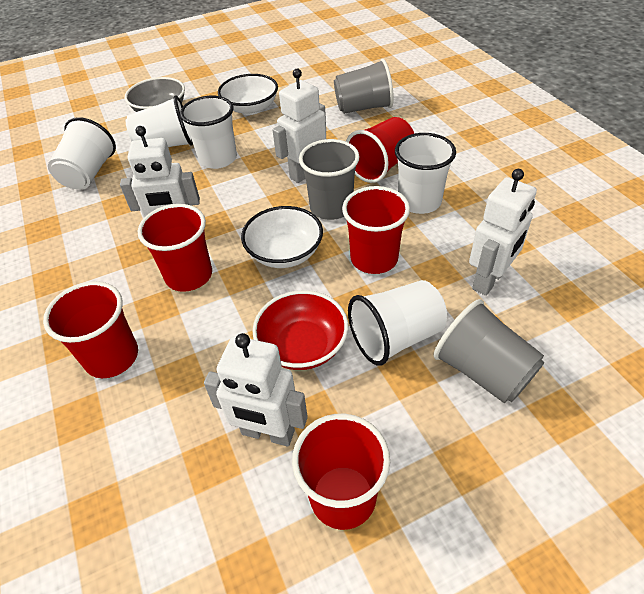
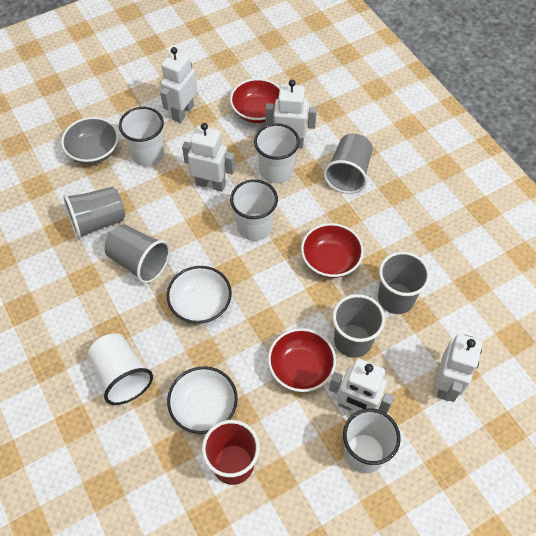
grey cup: 3 -> 5
red bowl: 1 -> 3
red cup: 5 -> 1
white robot: 4 -> 5

